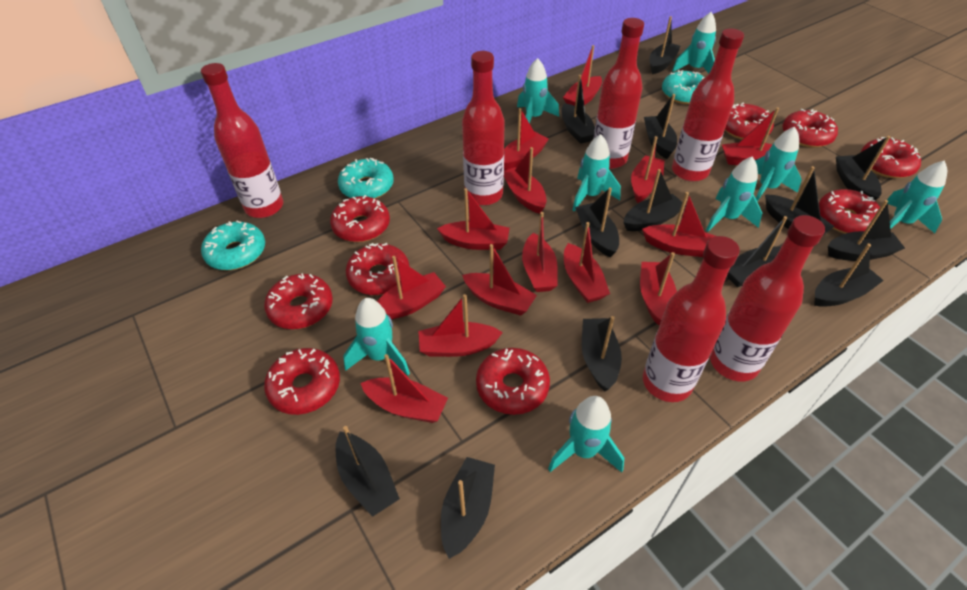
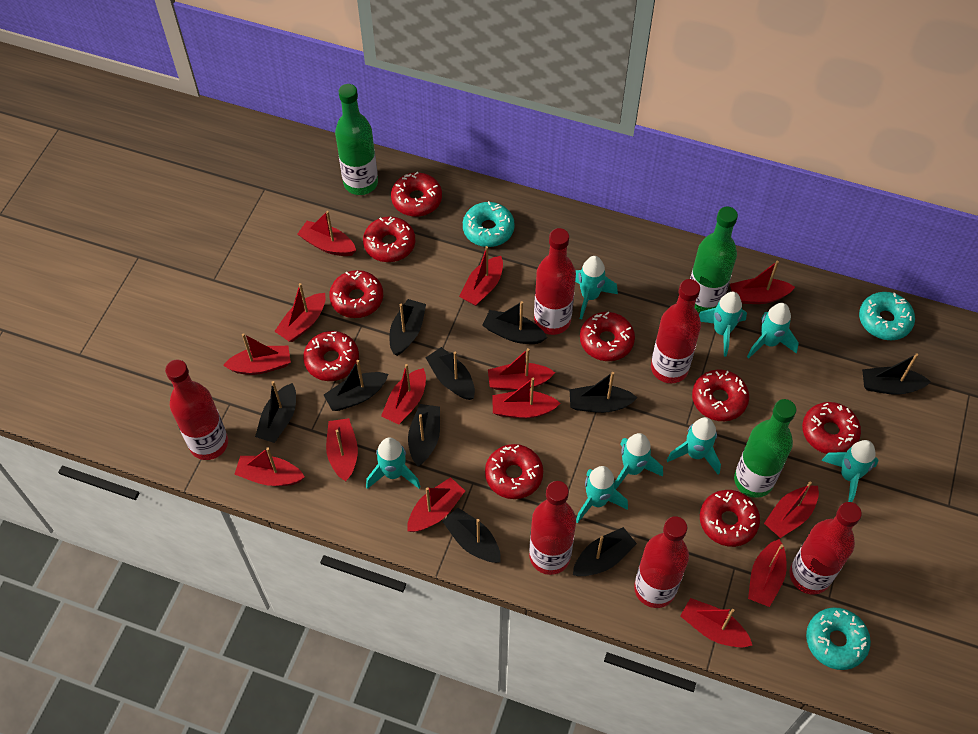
black boat: 13 -> 10
green bottle: 0 -> 3

